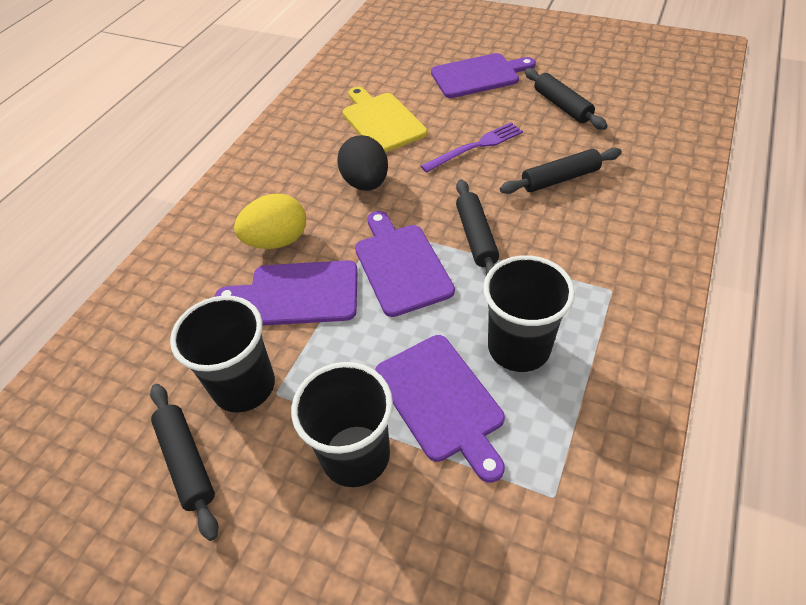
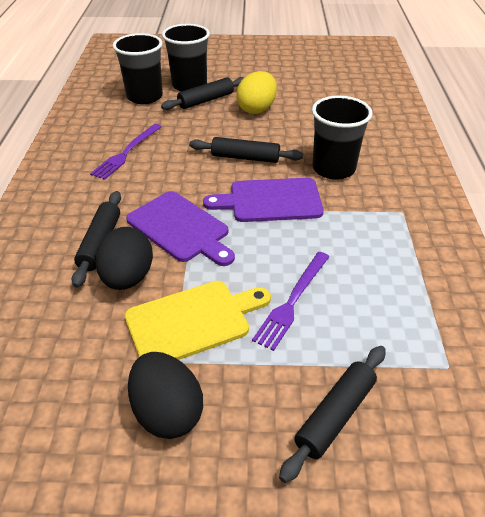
black egg: 1 -> 2
purple cutting board: 4 -> 2
purple fork: 1 -> 2

